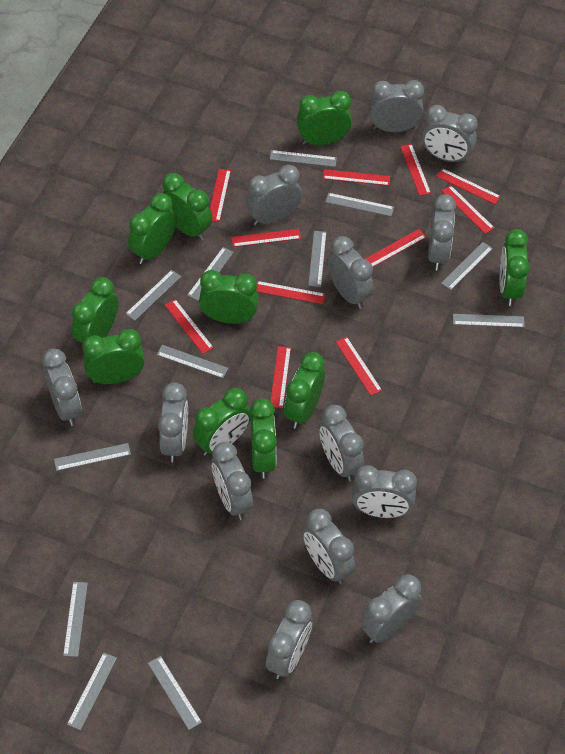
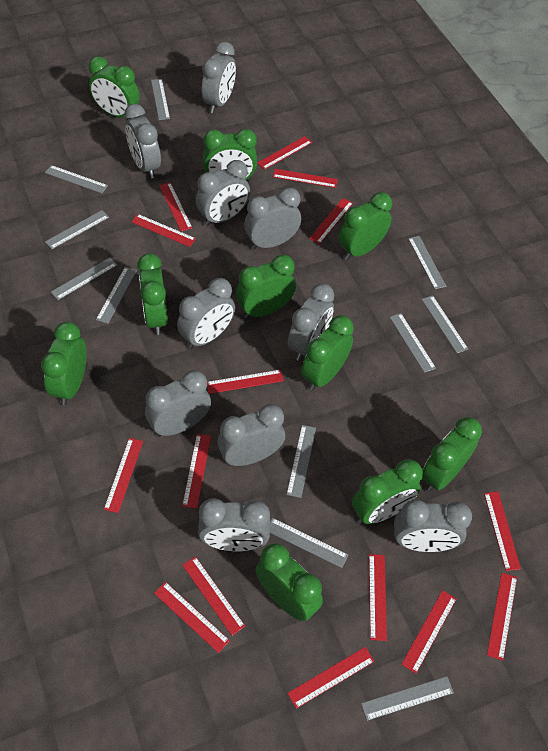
grey clock: 13 -> 10
grey ruler: 12 -> 11
red ruler: 11 -> 15

